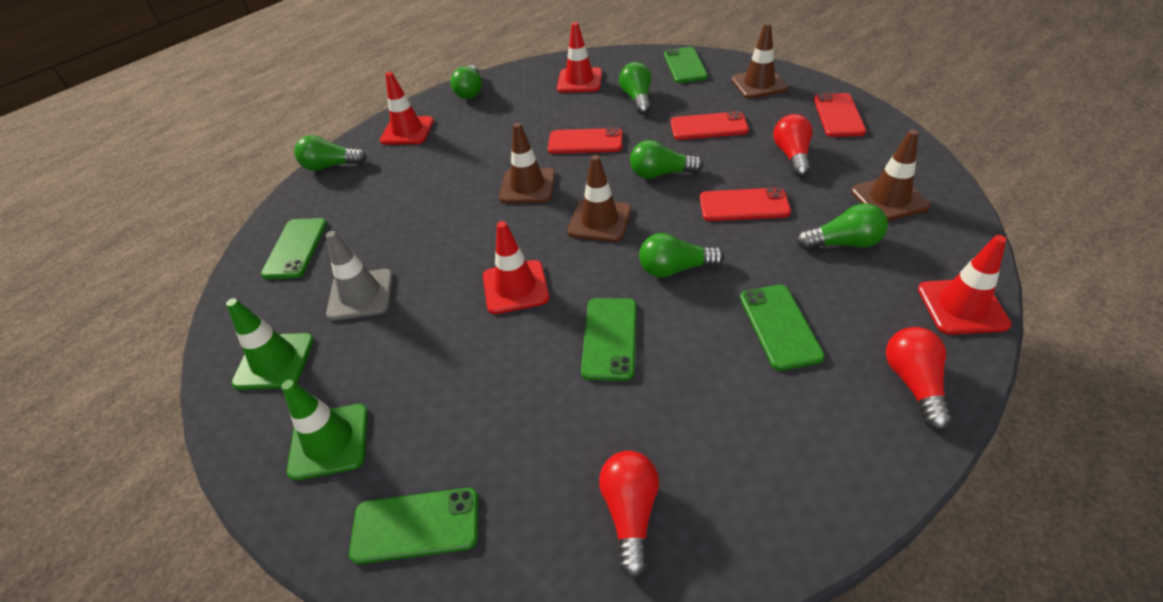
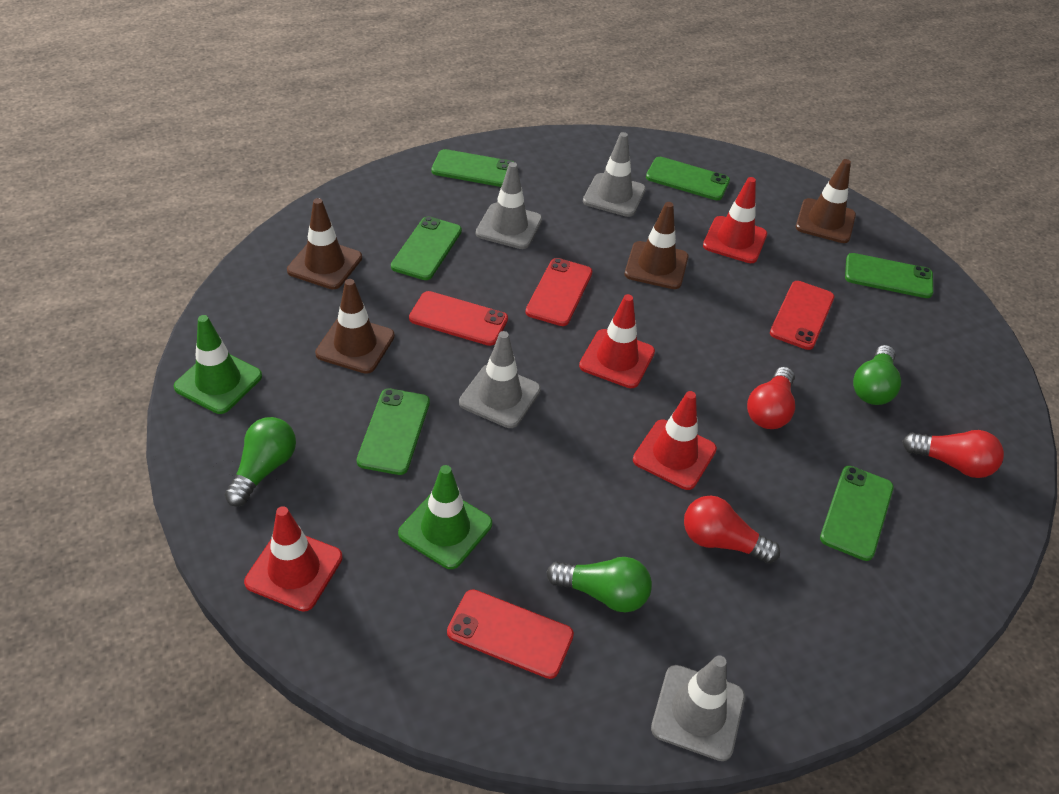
green light bulb: 6 -> 3
green phone: 5 -> 6
grey traffic cone: 1 -> 4

